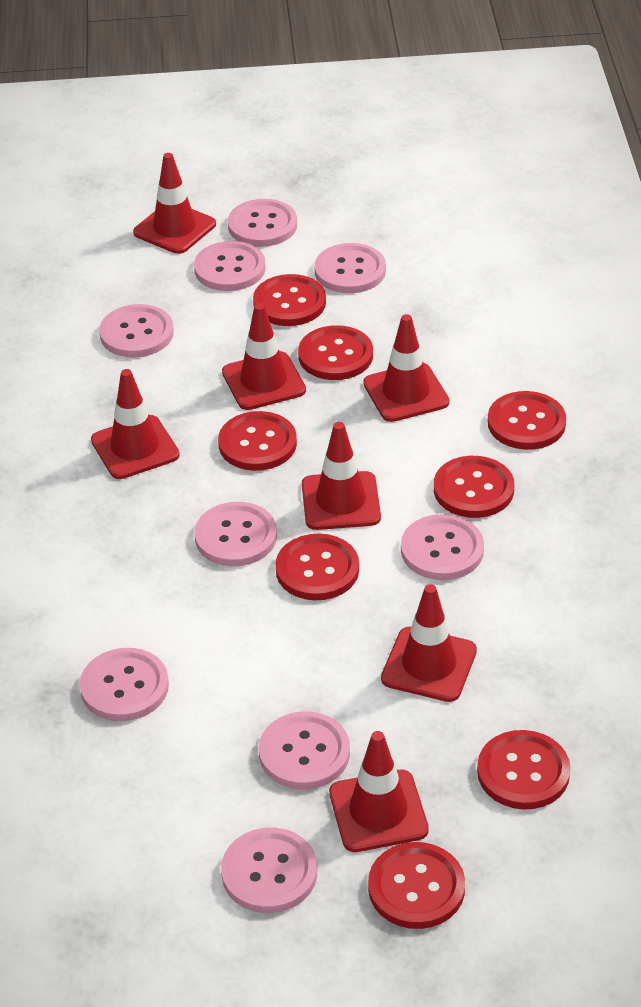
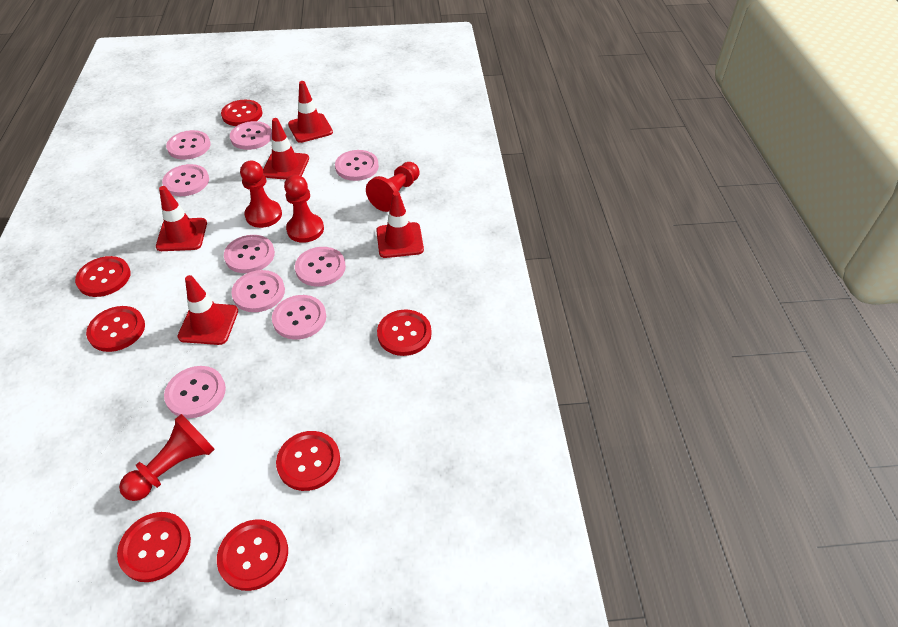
red button: 8 -> 7
red pawn: 0 -> 4
red traffic cone: 7 -> 5

